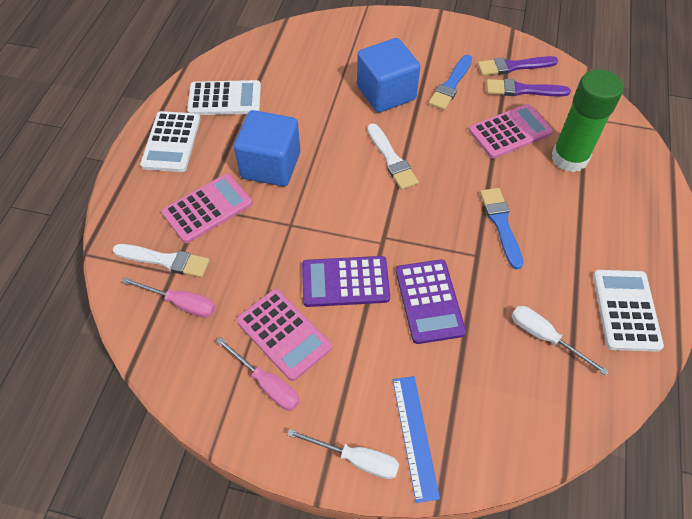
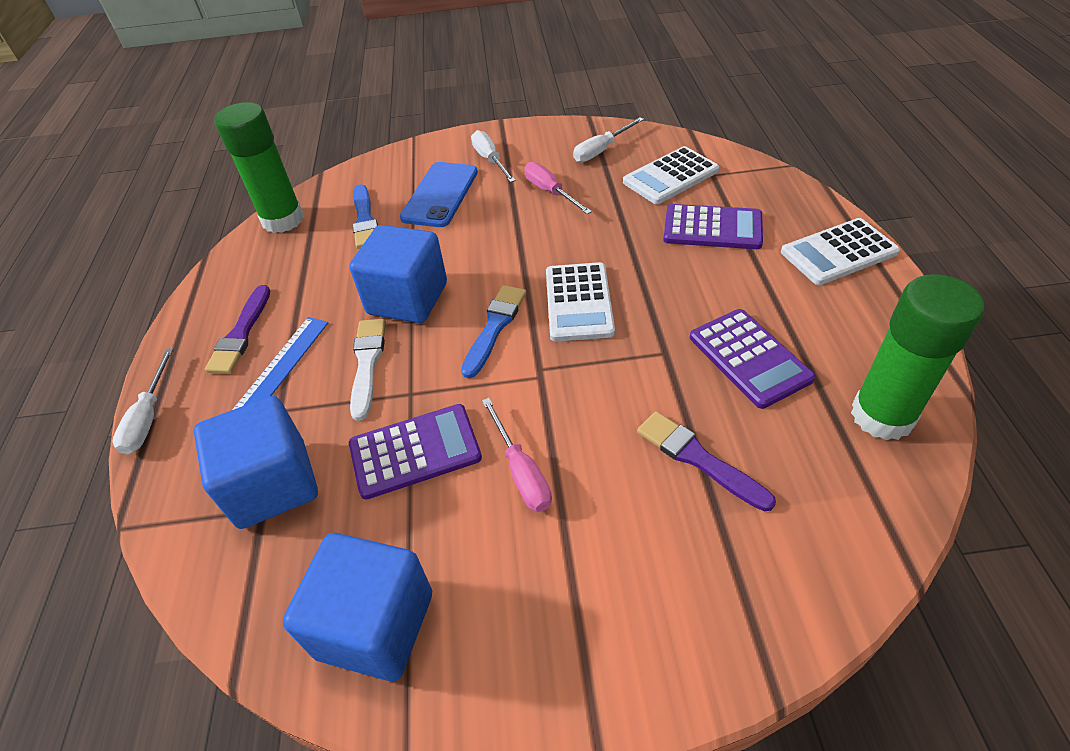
blue cube: 2 -> 3
blue phone: 0 -> 1
green glue stick: 1 -> 2
pink calculator: 3 -> 0
purple calculator: 2 -> 3
white brush: 2 -> 1
white screwdriver: 2 -> 3

